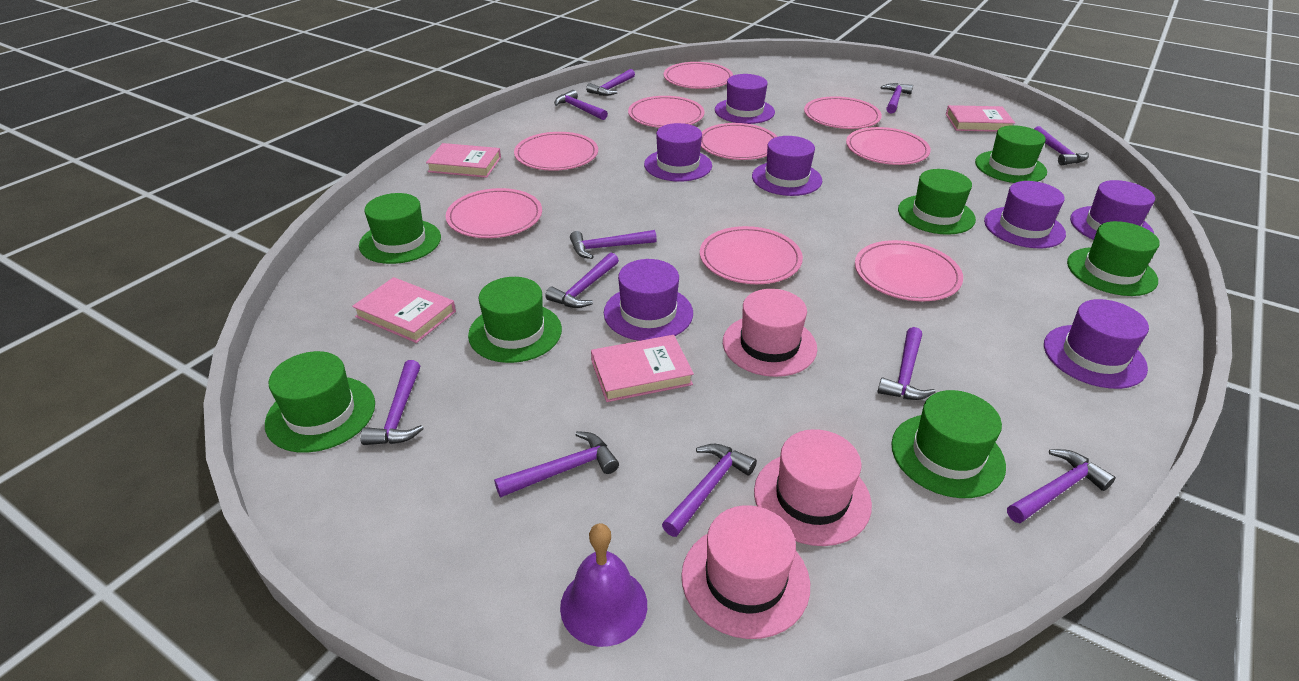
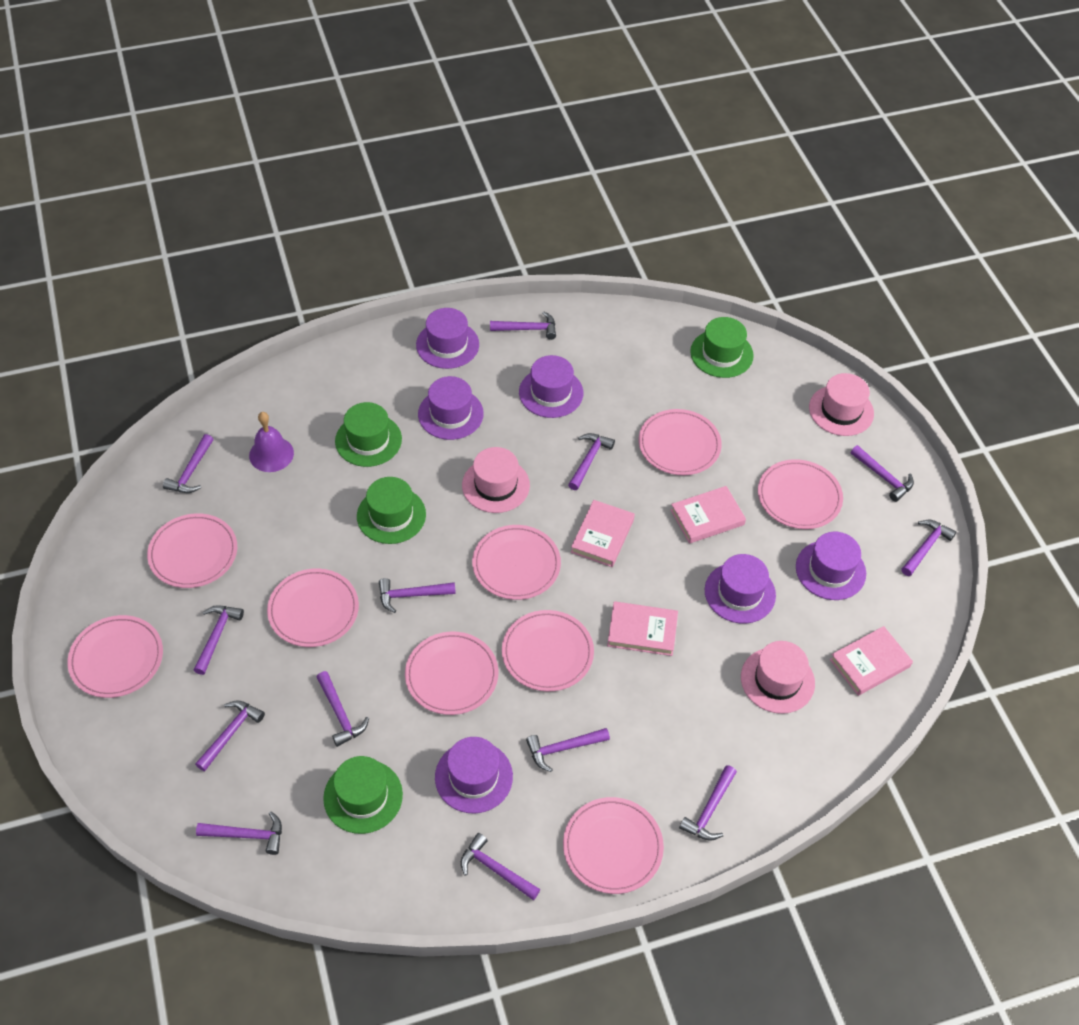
green hat: 7 -> 4
purple hammer: 11 -> 13
purple hat: 7 -> 6

